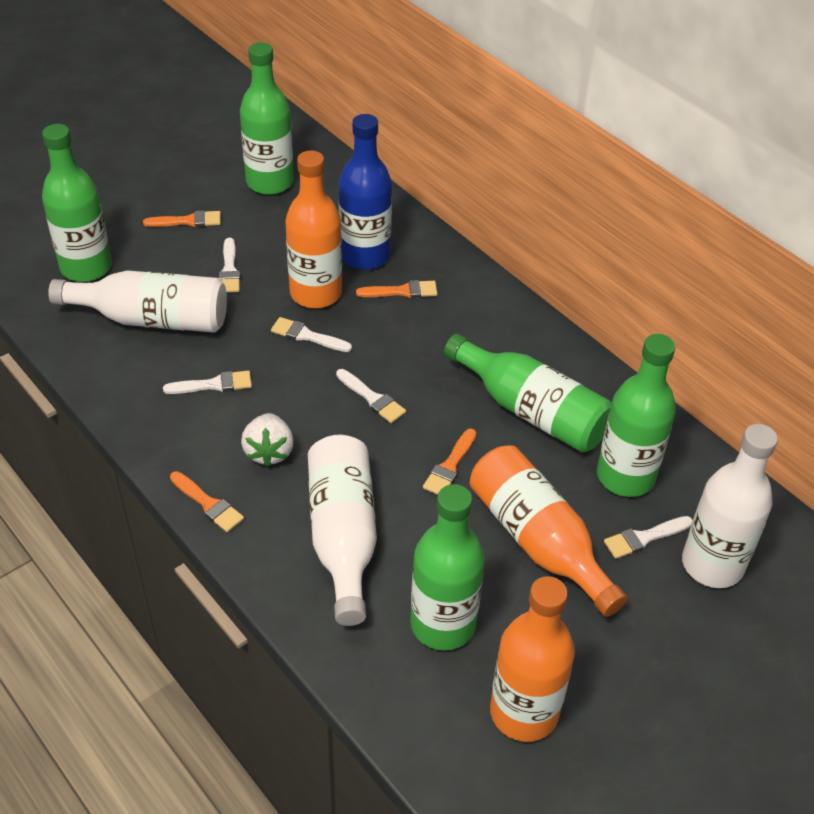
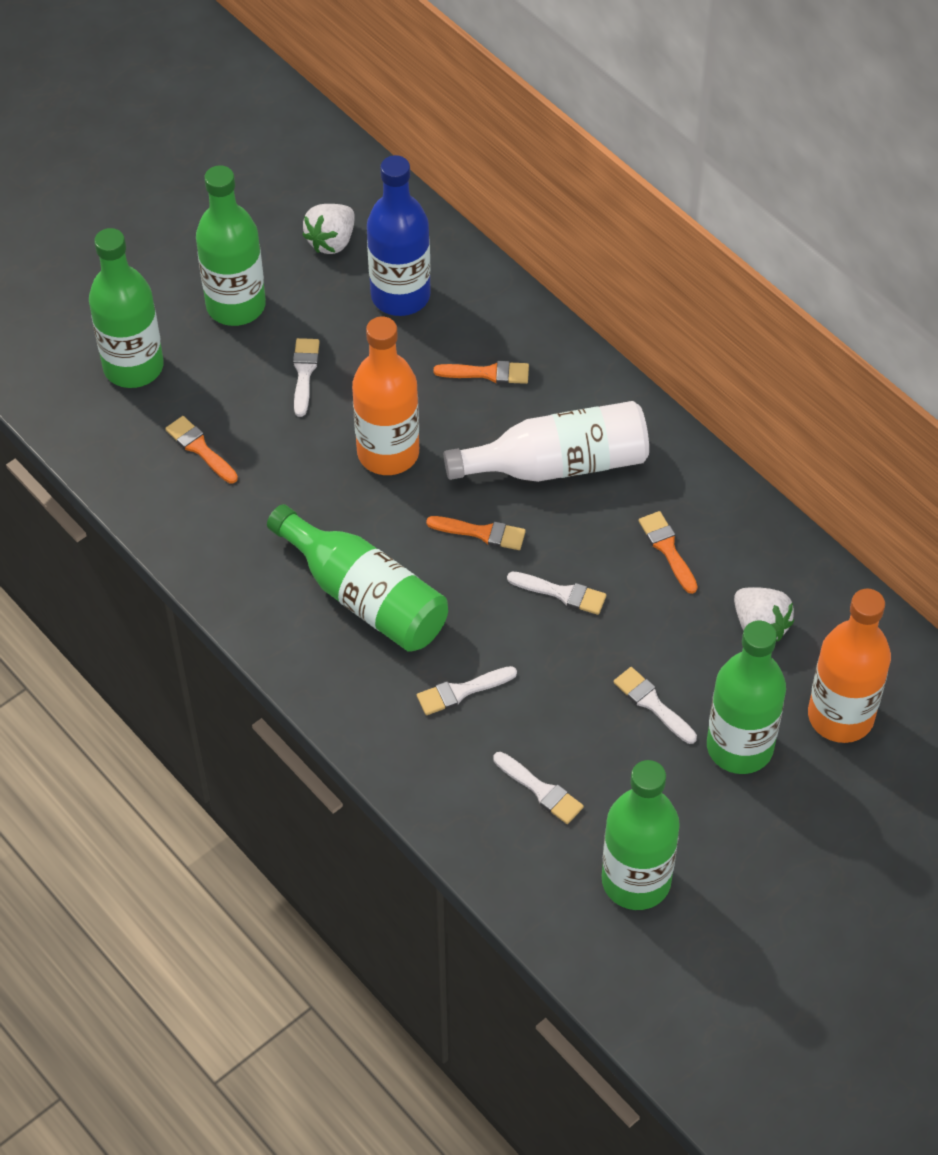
orange bottle: 3 -> 2
white bottle: 3 -> 1
white strawberry: 1 -> 2

